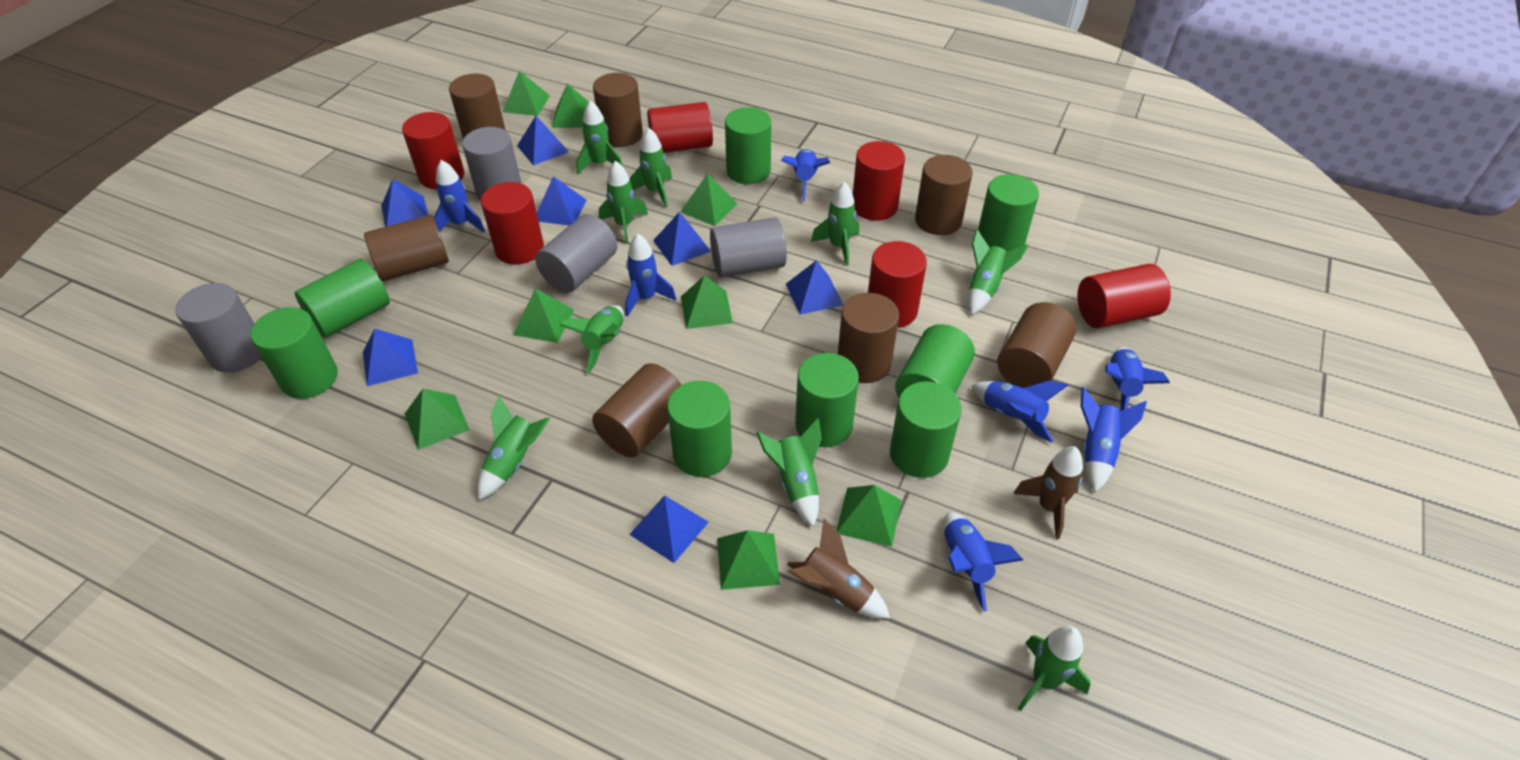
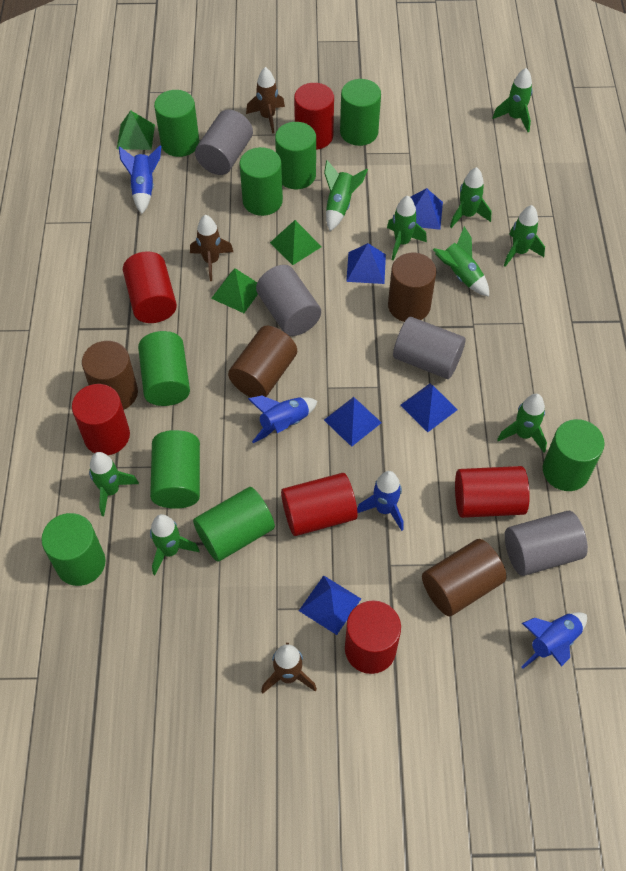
blue pyramid: 7 -> 5
blue rocket: 7 -> 4
brown cylinder: 7 -> 4
brown rocket: 2 -> 3
green cylinder: 8 -> 9
green pyramid: 8 -> 3

